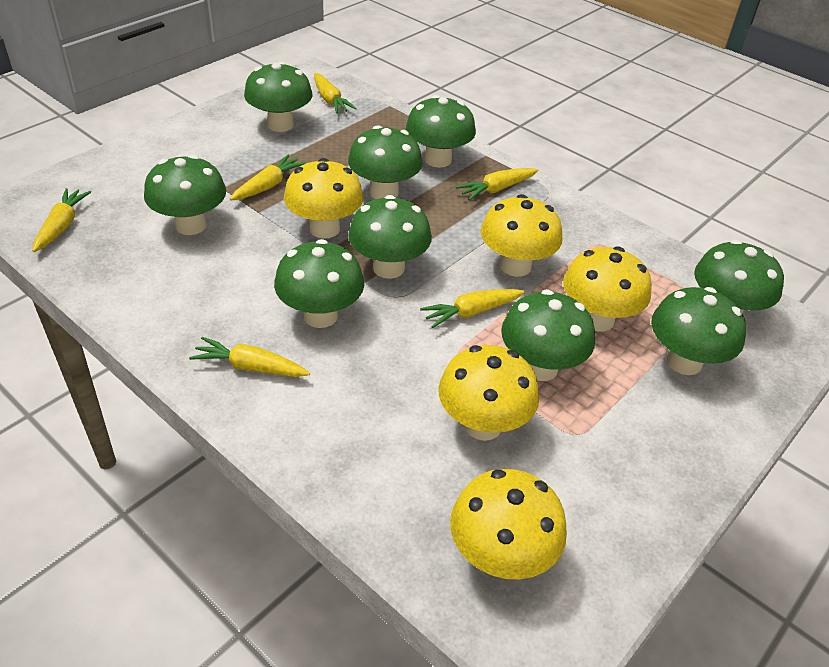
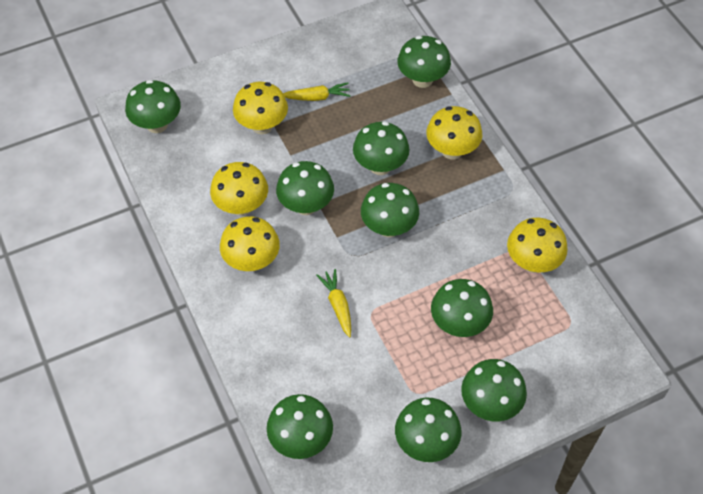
yellow carrot: 6 -> 2

